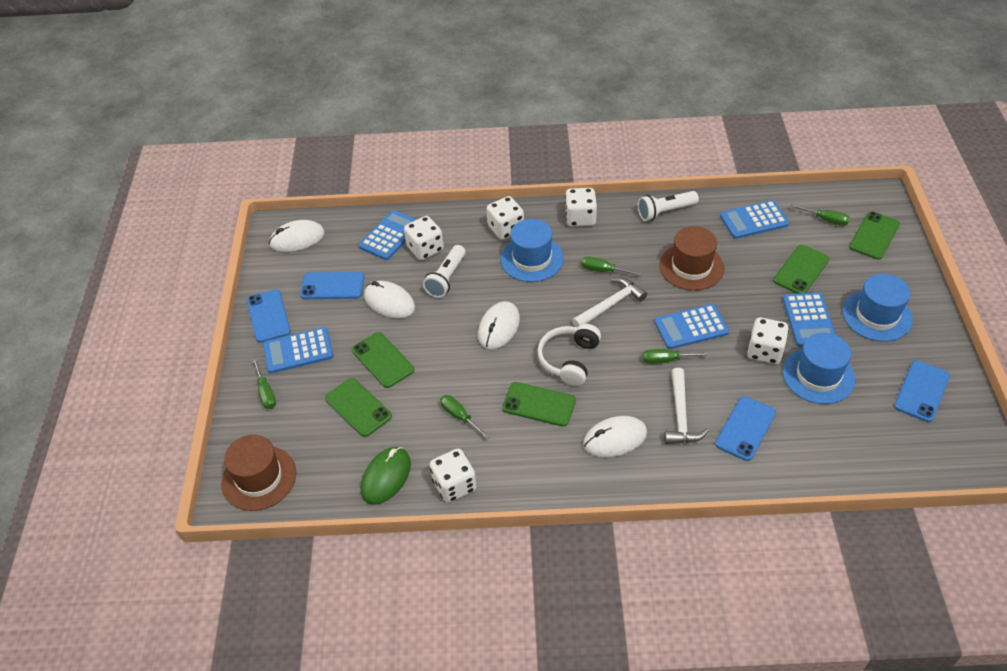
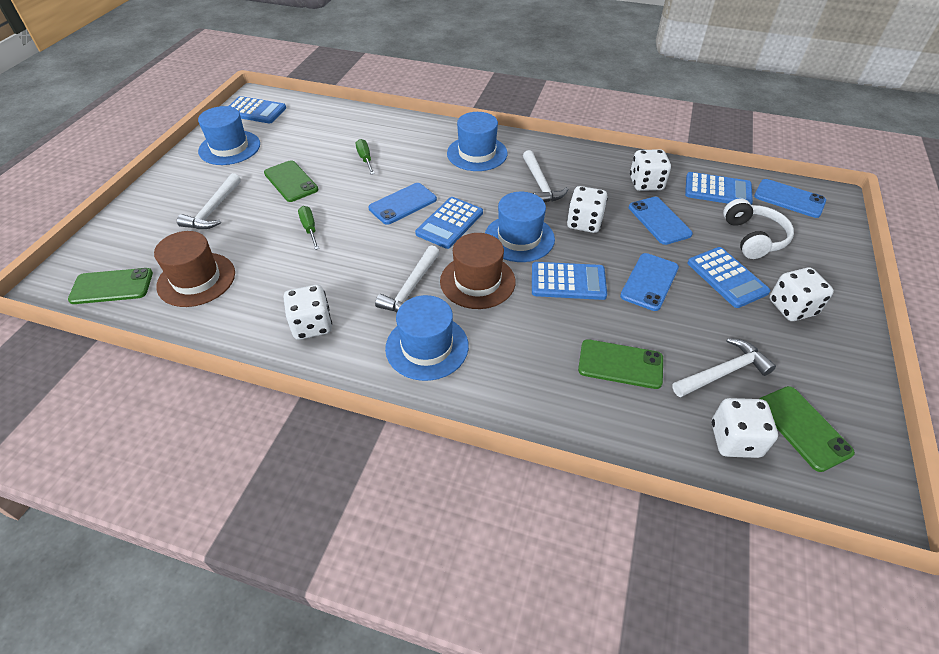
blue hat: 3 -> 4
green mouse: 1 -> 0
green phone: 5 -> 4
green screwdriver: 5 -> 2
white flashlight: 2 -> 0
white hammer: 2 -> 4
white mouse: 4 -> 0

